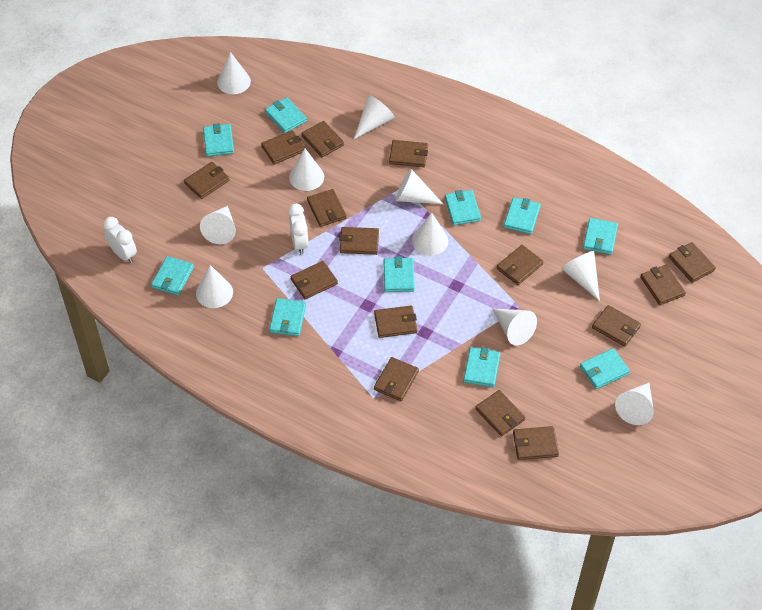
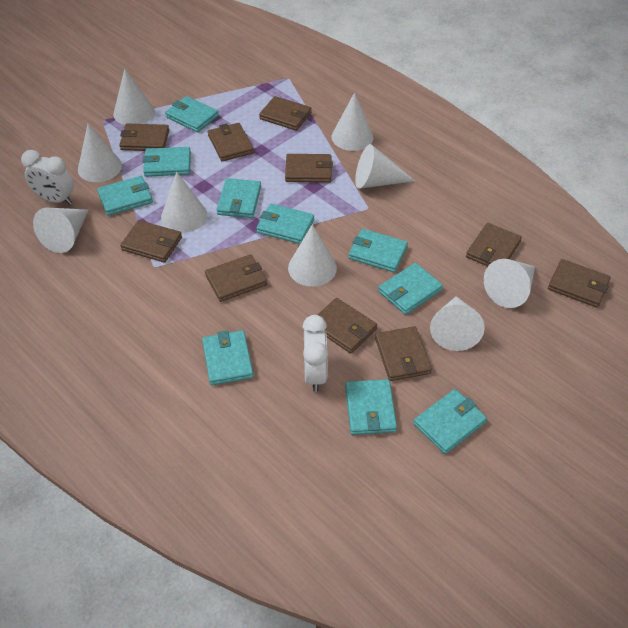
brown wallet: 15 -> 10
white cone: 10 -> 9

